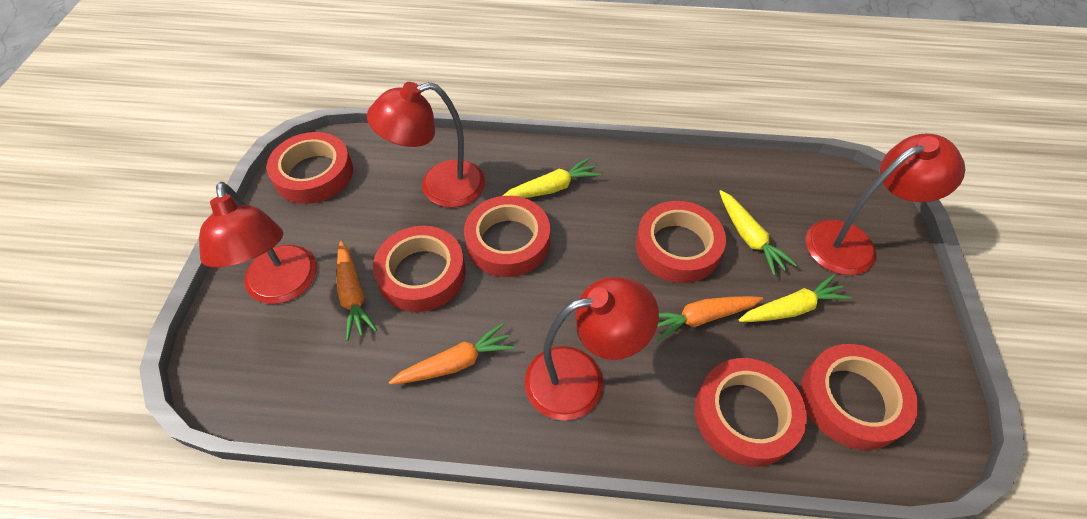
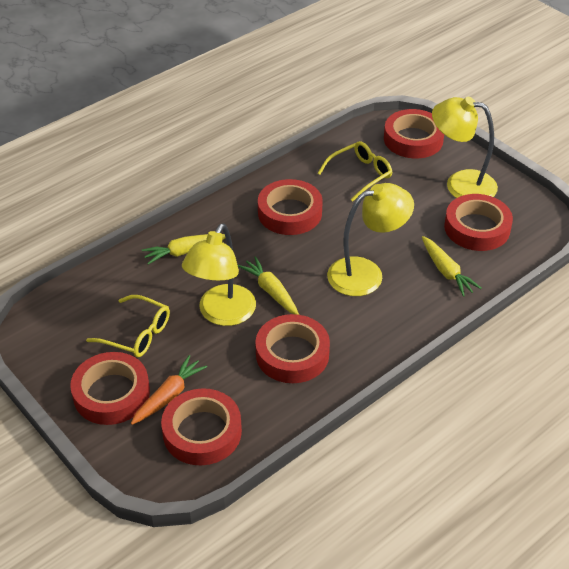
orange carrot: 3 -> 1
red lamp: 4 -> 0
yellow glasses: 0 -> 2
yellow lamp: 0 -> 3

